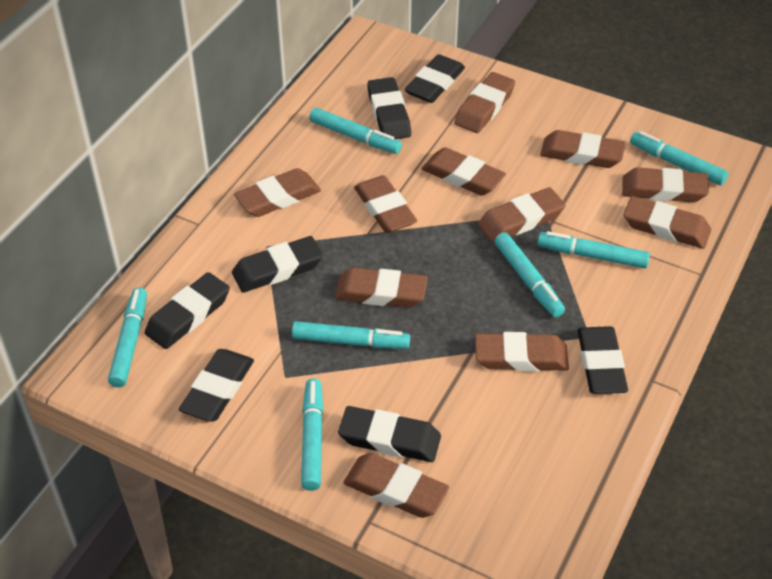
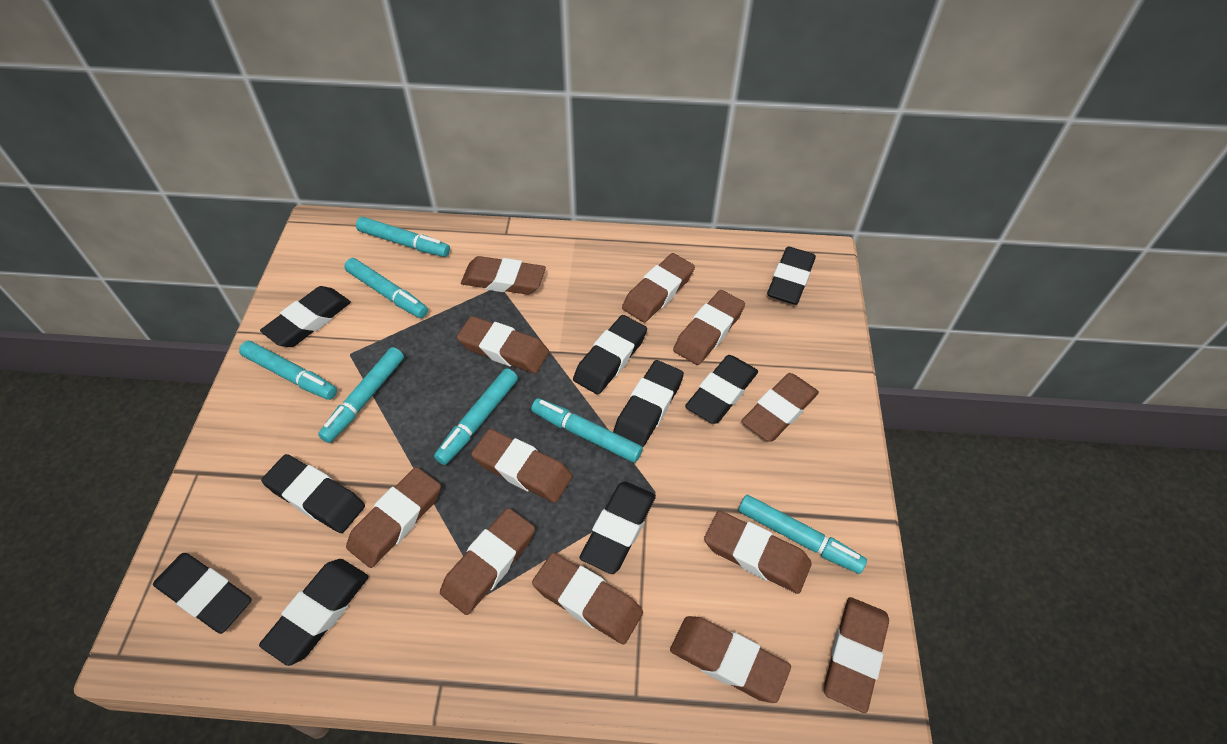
black eraser: 7 -> 9
brown eraser: 11 -> 12

